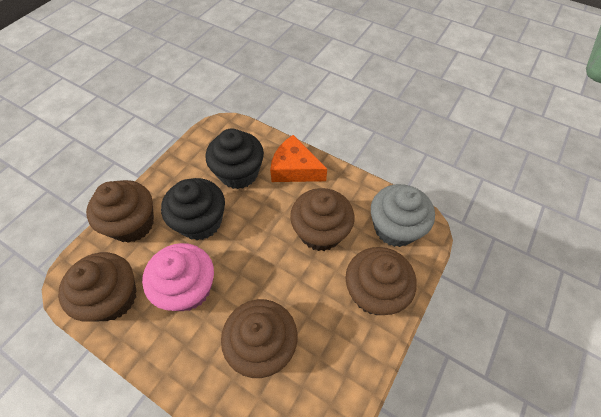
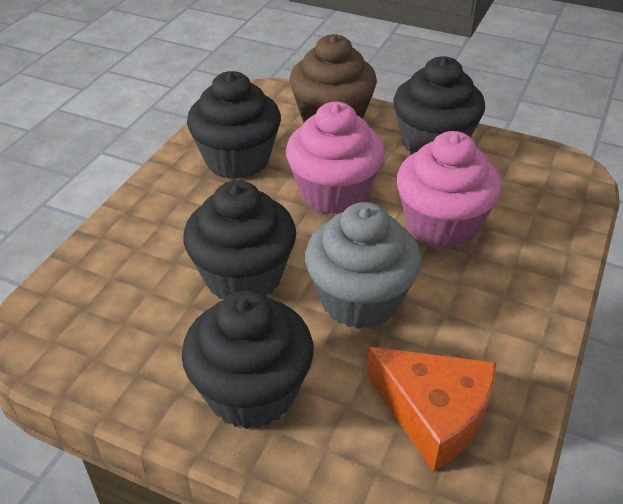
black cupcake: 2 -> 4
brown cupcake: 5 -> 1
pink cupcake: 1 -> 2

